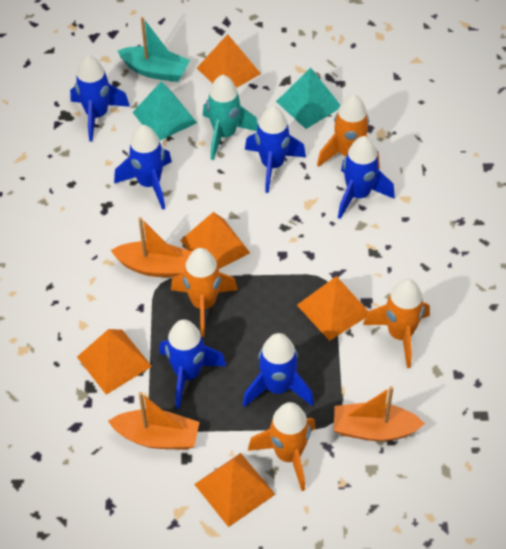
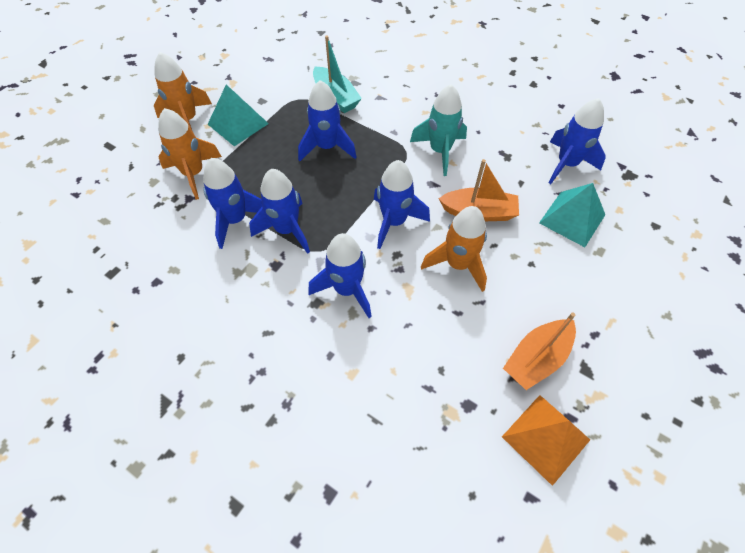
orange boat: 3 -> 2
orange pyramid: 5 -> 1
orange rocket: 4 -> 3

